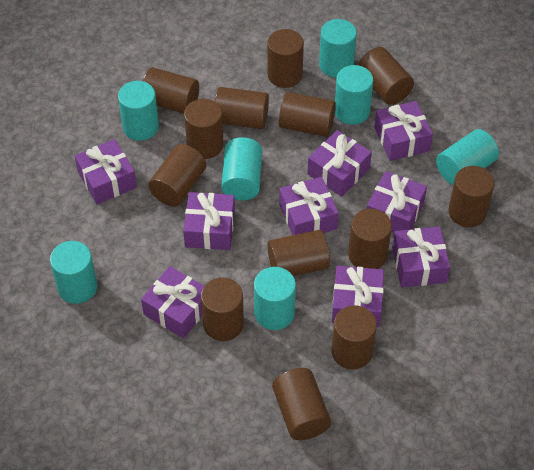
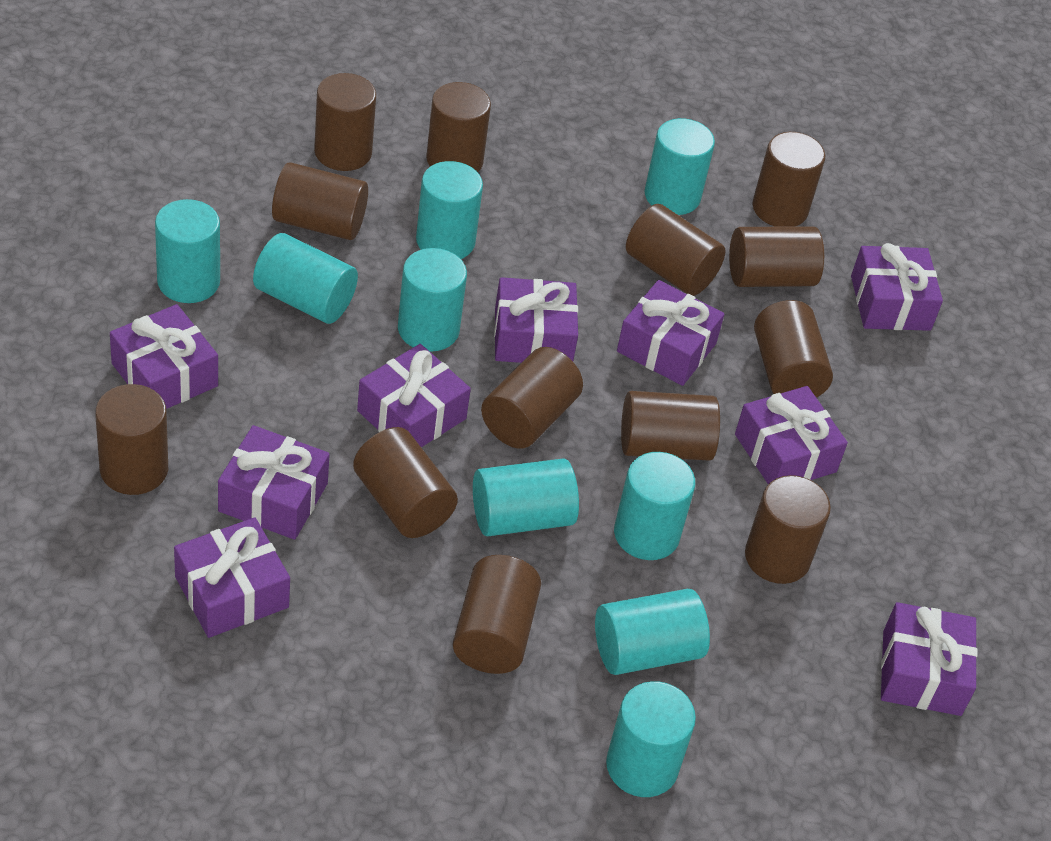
turquoise cylinder: 7 -> 9

